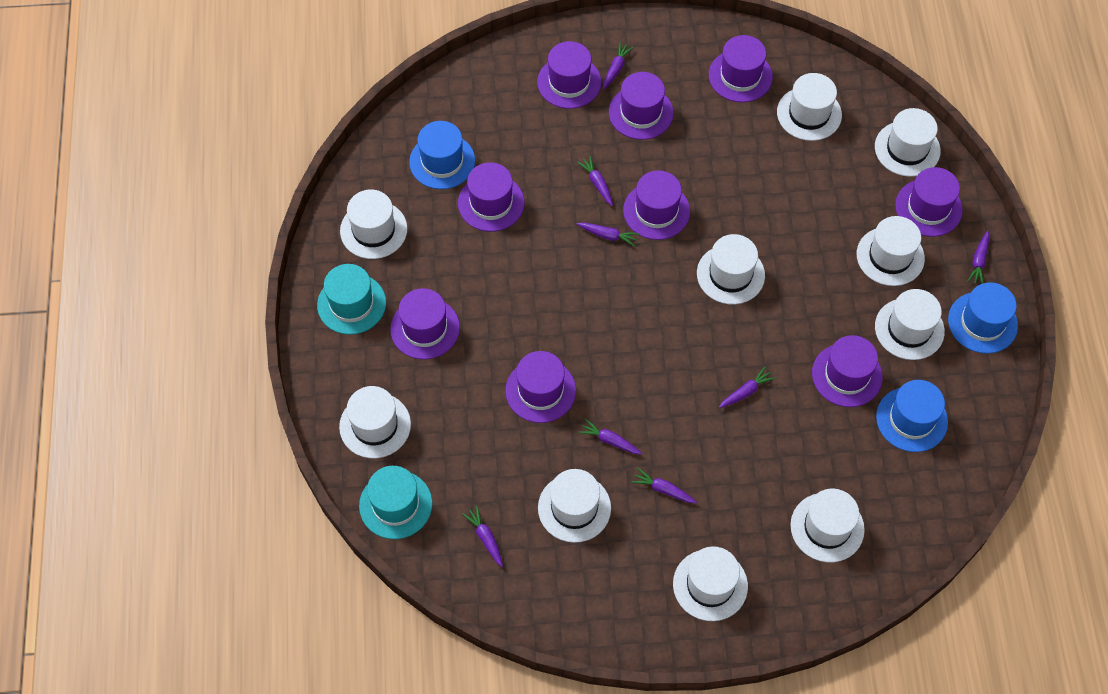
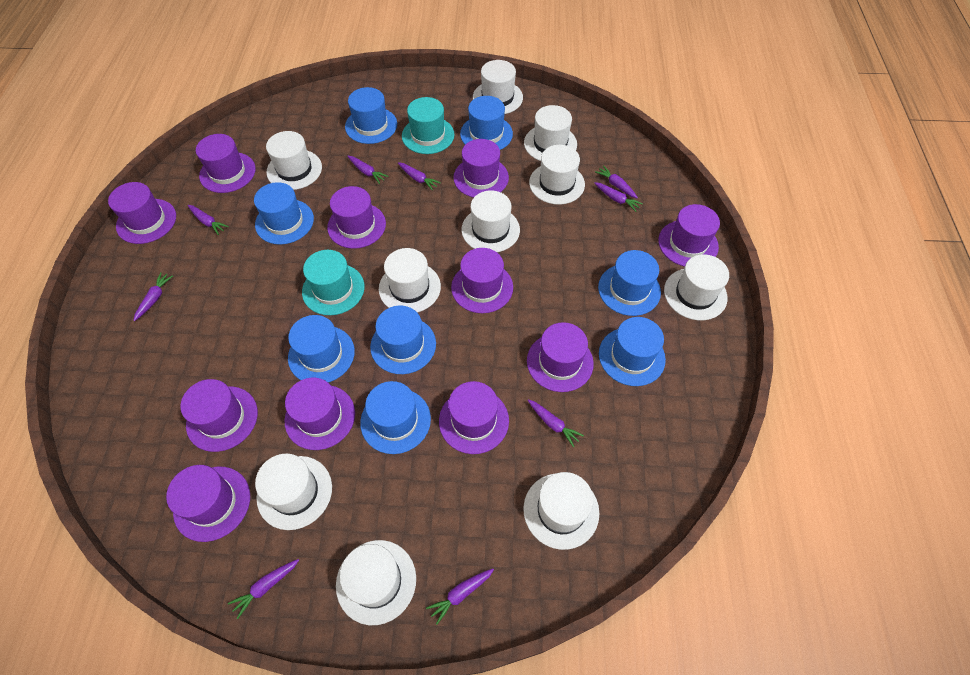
blue hat: 3 -> 8
purple carrot: 8 -> 9
purple hat: 9 -> 11

